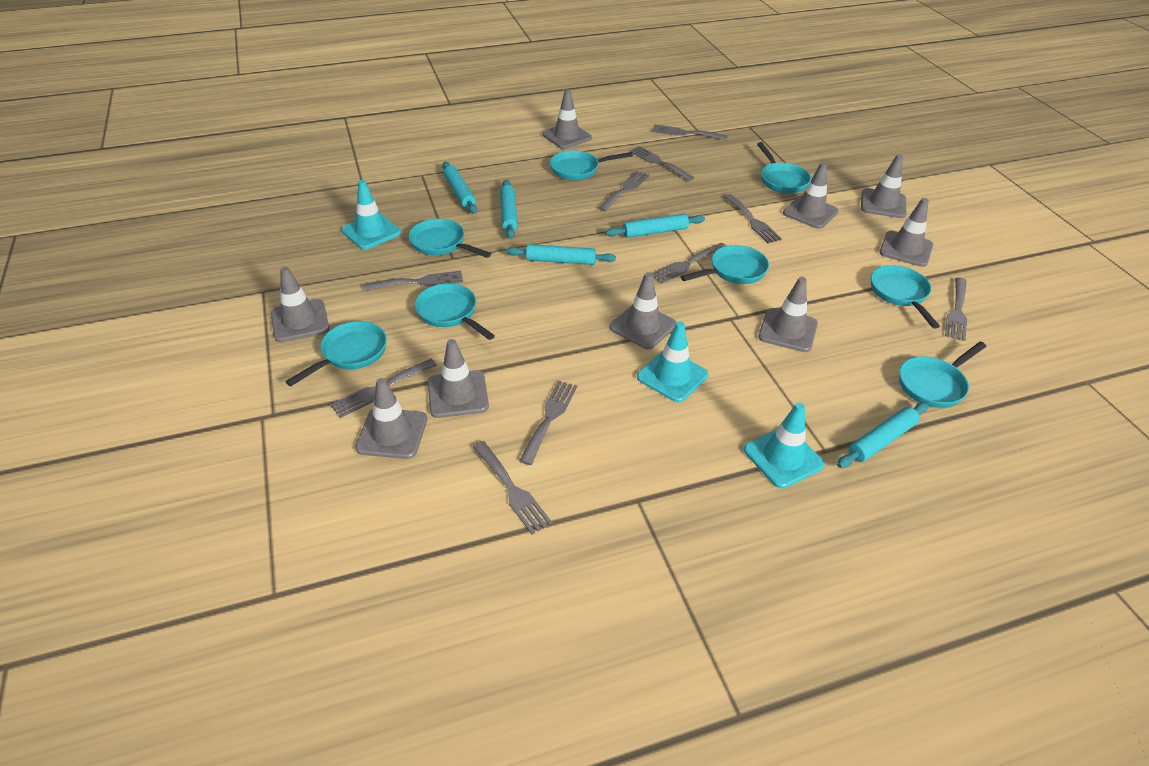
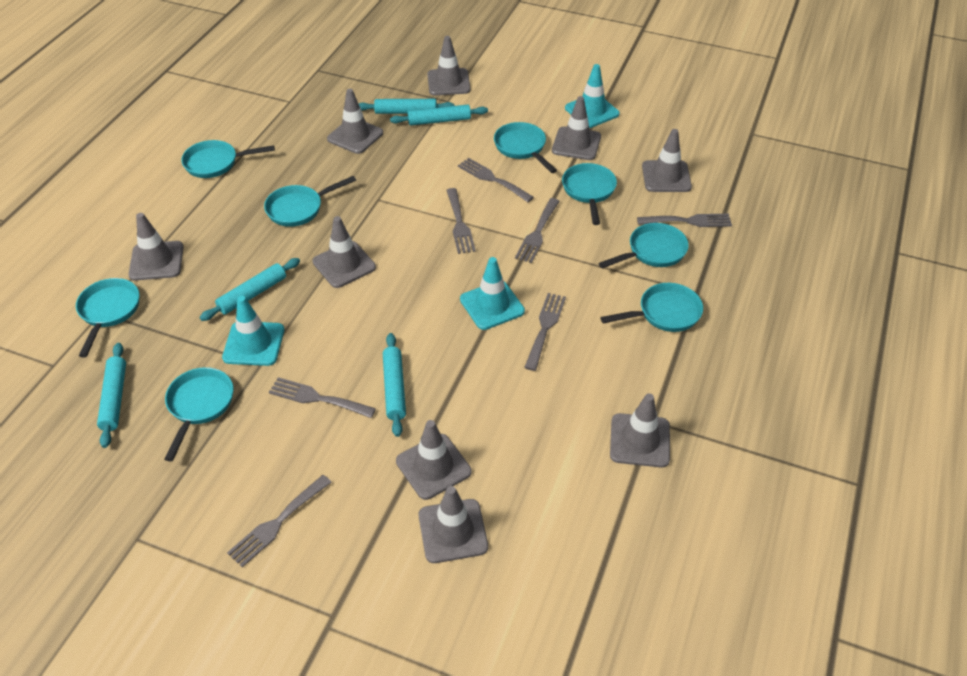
grey fork: 10 -> 7

